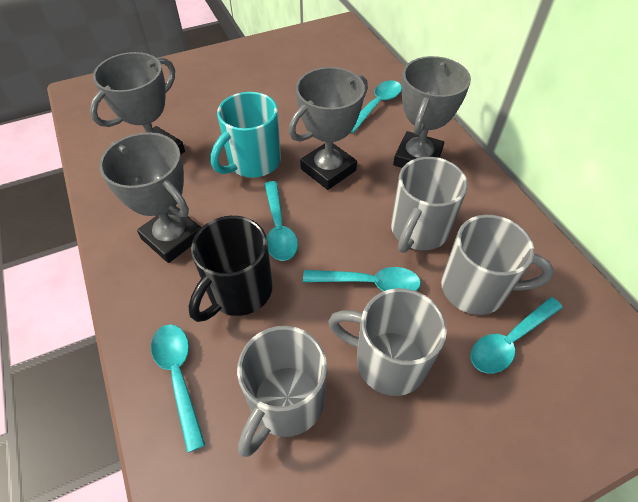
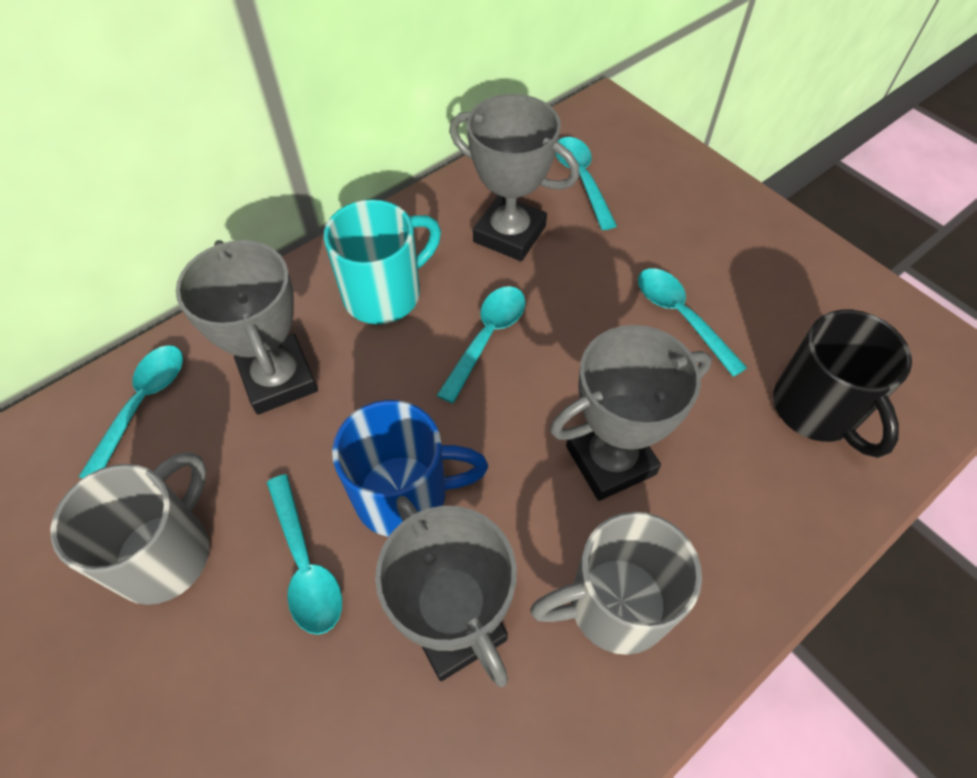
blue mug: 0 -> 1
grey mug: 4 -> 2

